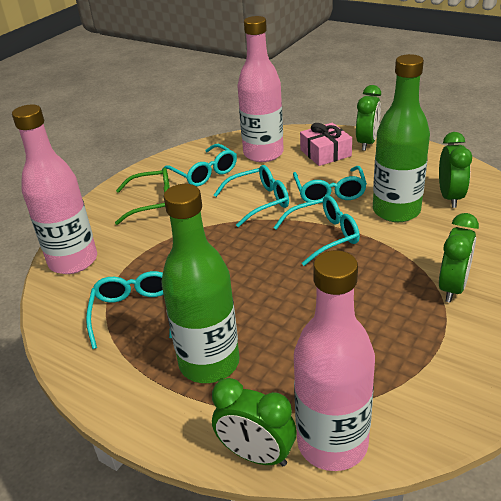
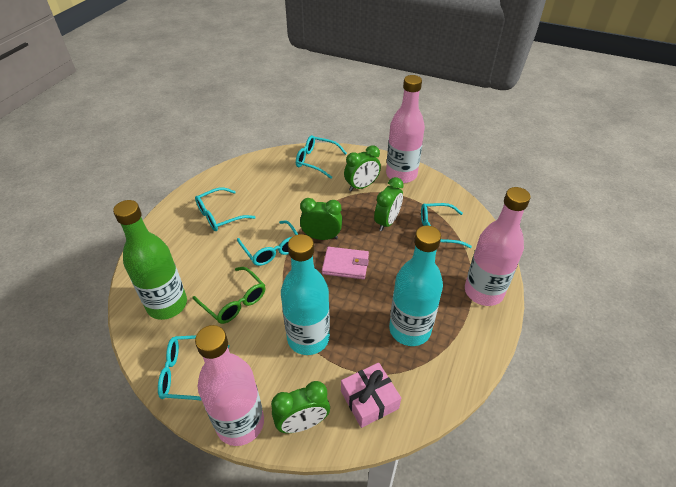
green bottle: 2 -> 1
pink wallet: 0 -> 1
turquoise bottle: 0 -> 2

